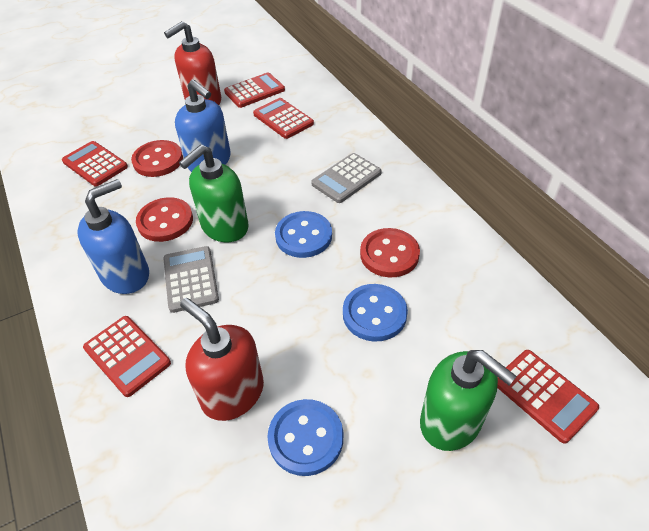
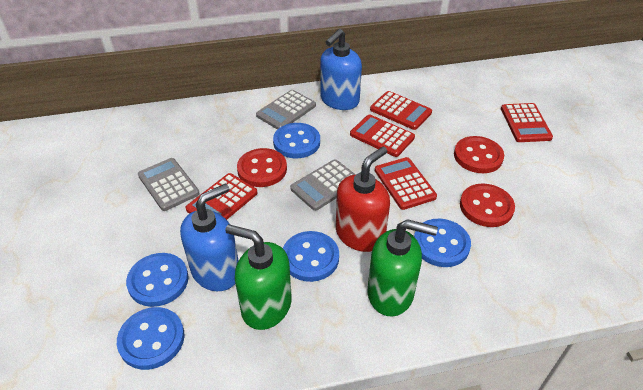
blue button: 3 -> 5
grey calculator: 2 -> 3
red soap dispenser: 2 -> 1

